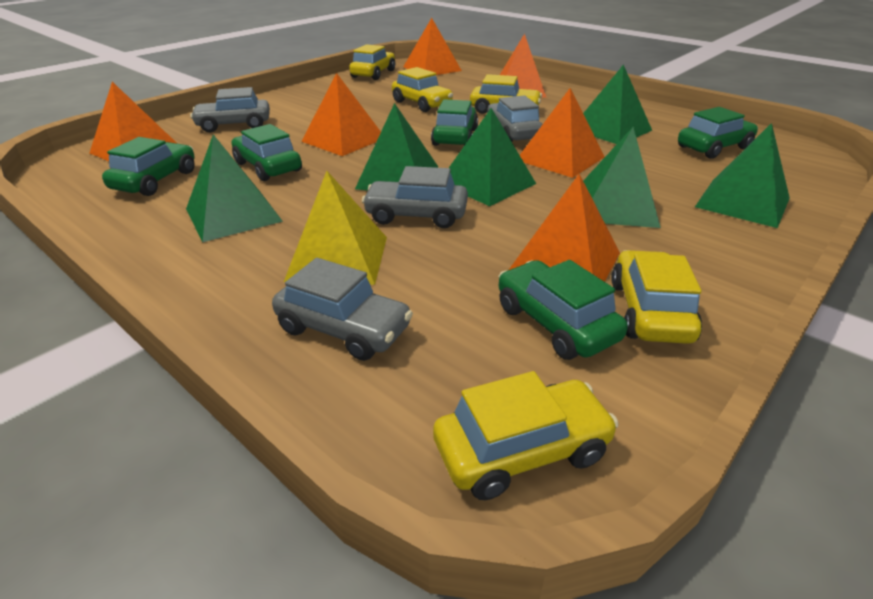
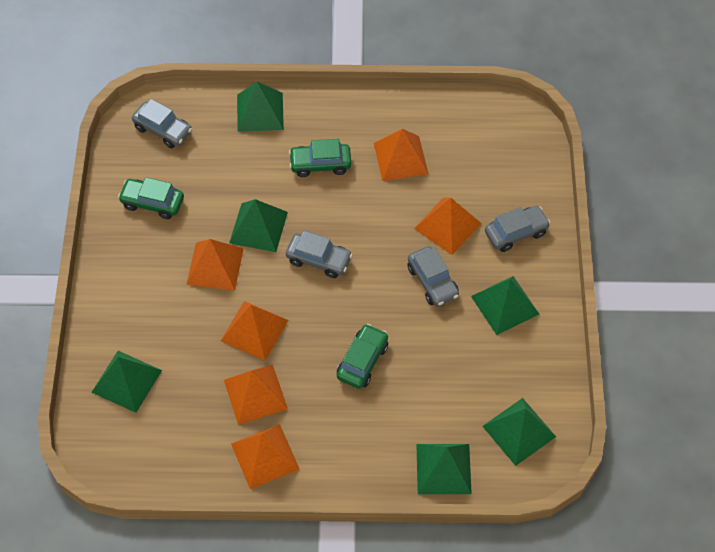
green car: 5 -> 3
yellow car: 5 -> 0
yellow pyramid: 1 -> 0

